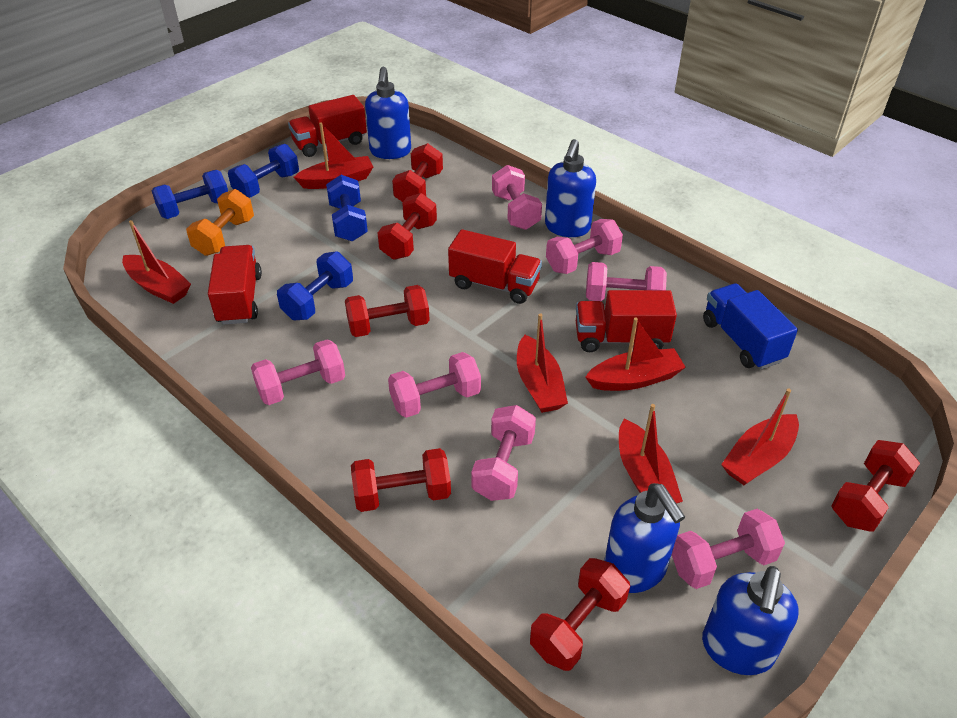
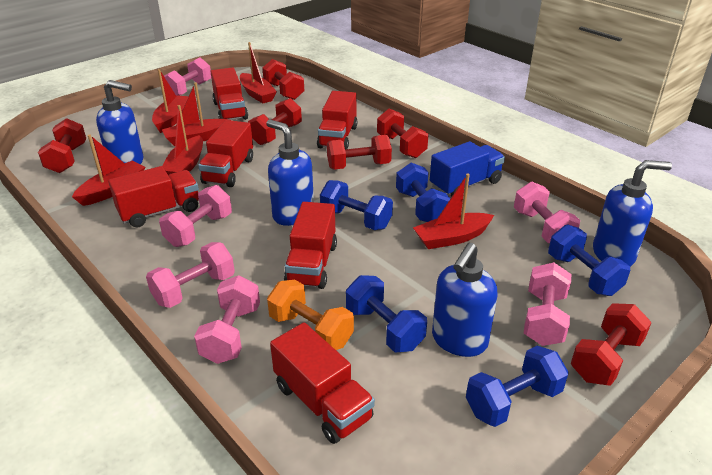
blue dumbbell: 4 -> 5
pink dumbbell: 7 -> 6
red truck: 4 -> 6

